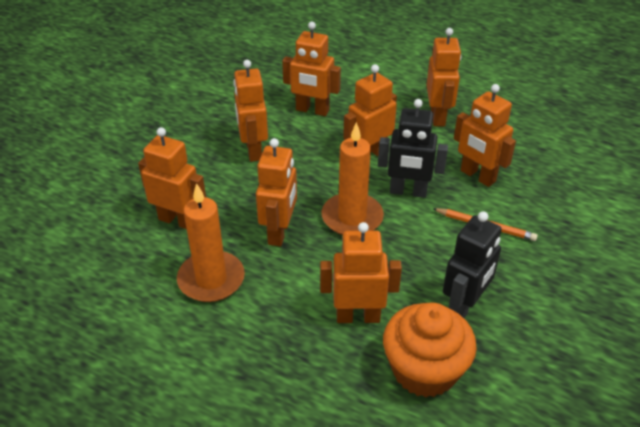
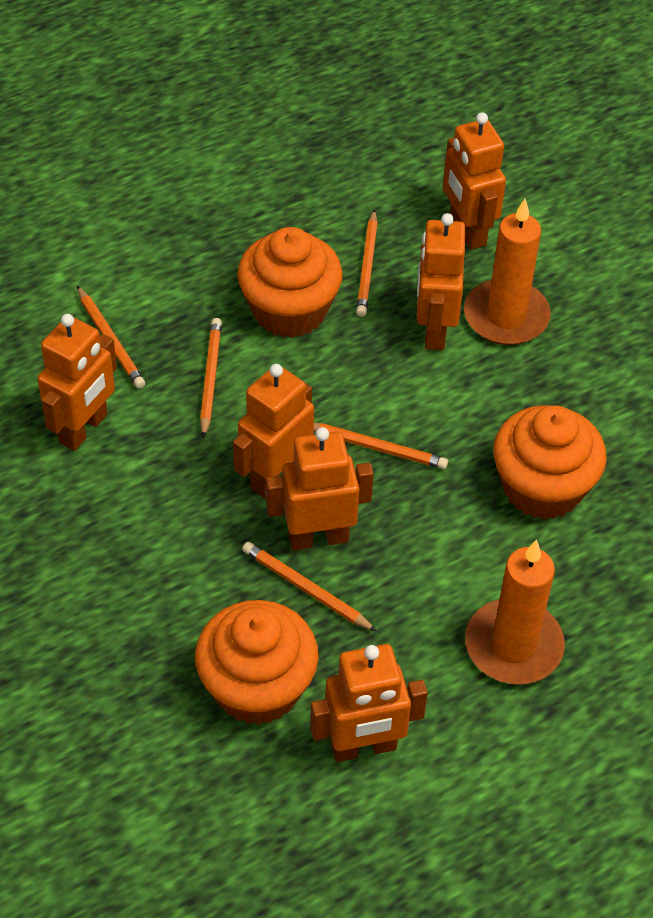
black robot: 2 -> 0
orange cupcake: 1 -> 3
orange pencil: 1 -> 5
orange robot: 8 -> 6

